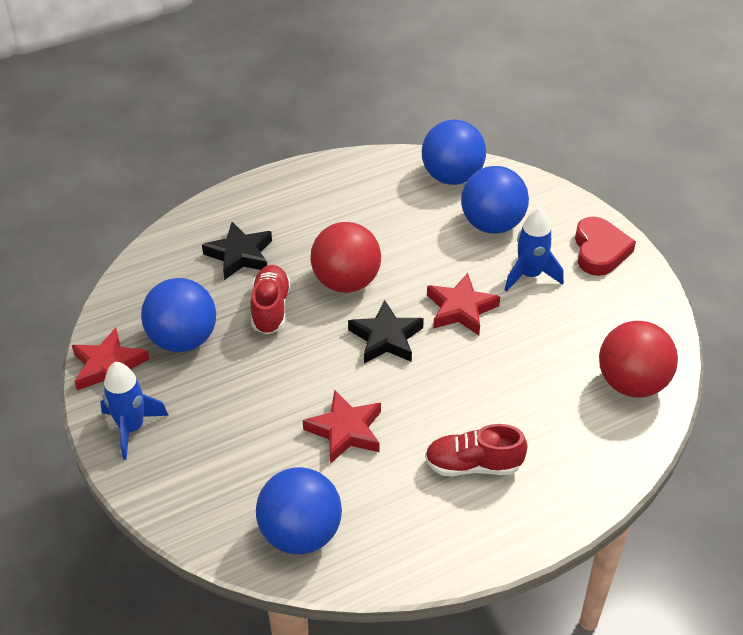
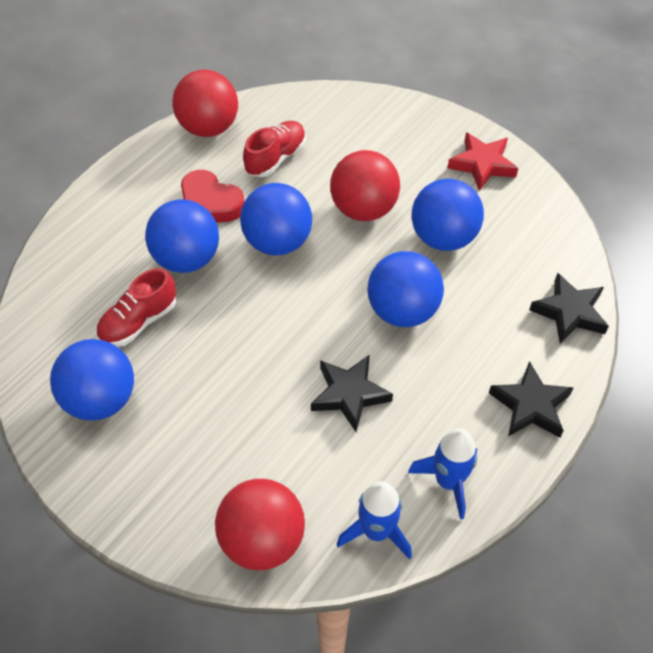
black star: 2 -> 3
blue ball: 4 -> 5
red ball: 2 -> 3
red star: 3 -> 1

